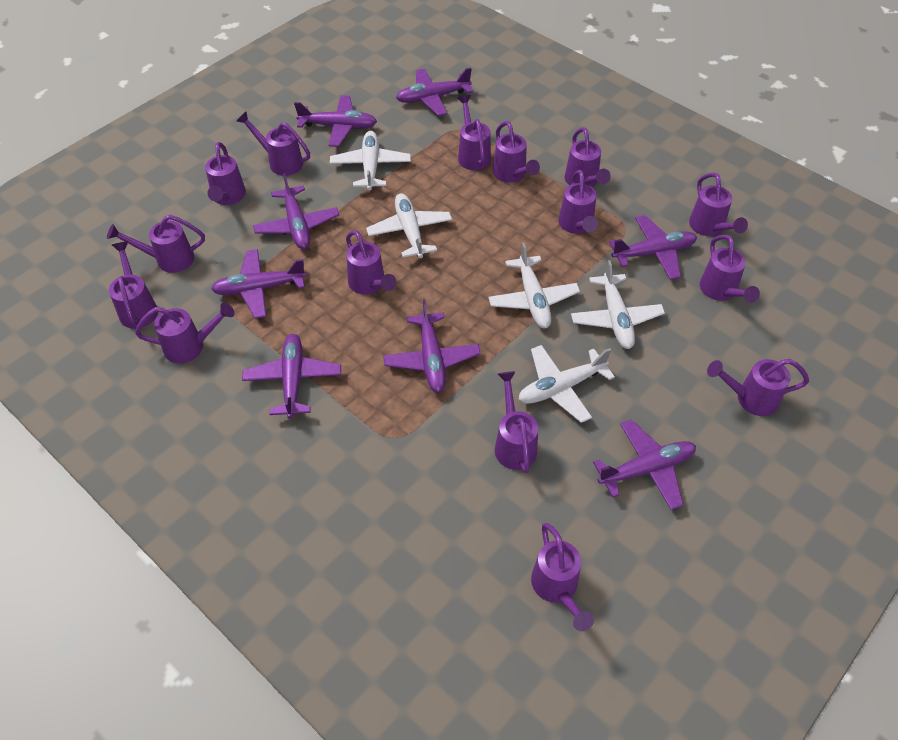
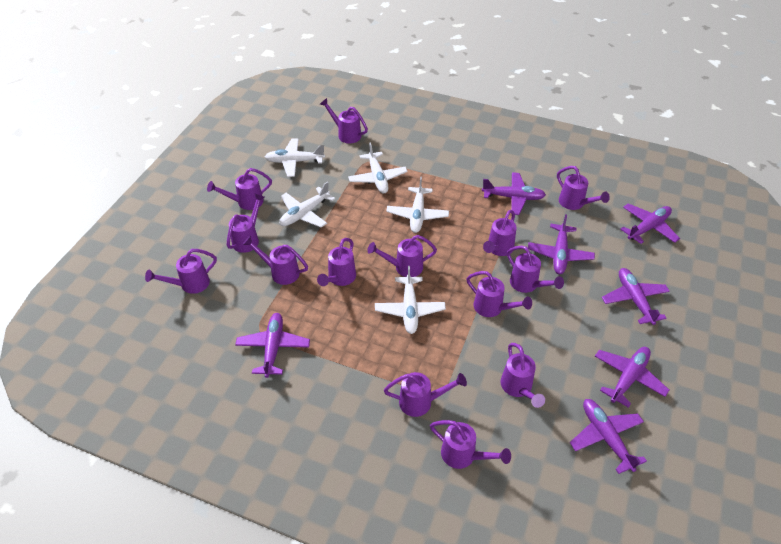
purple plane: 8 -> 7
purple watering can: 15 -> 14

